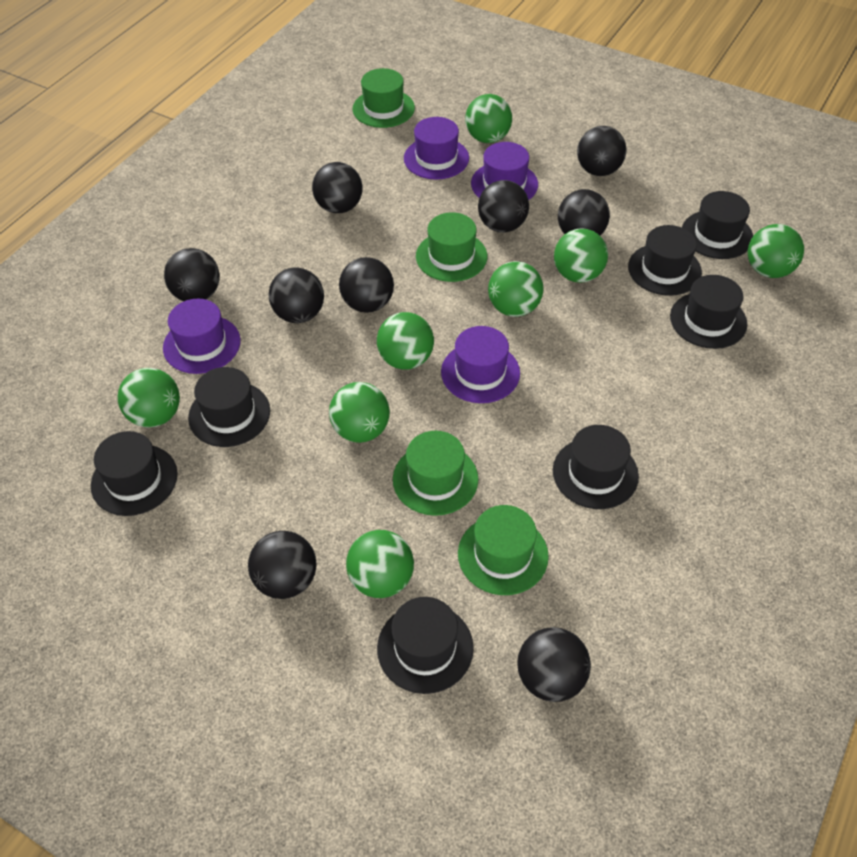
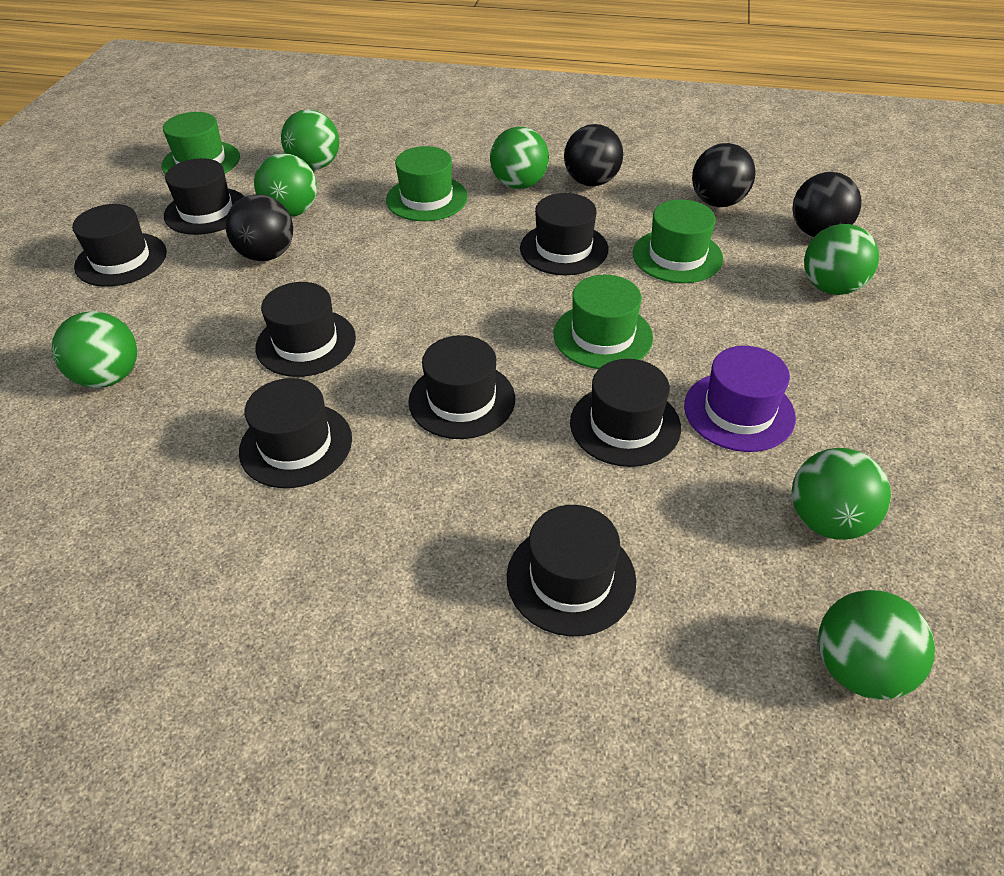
black ball: 9 -> 4
black hat: 7 -> 8
green ball: 8 -> 7
purple hat: 4 -> 1

